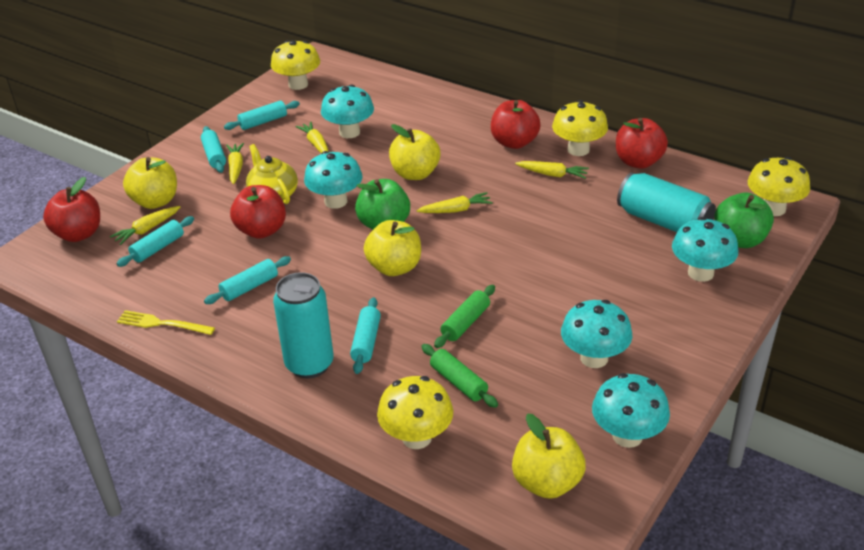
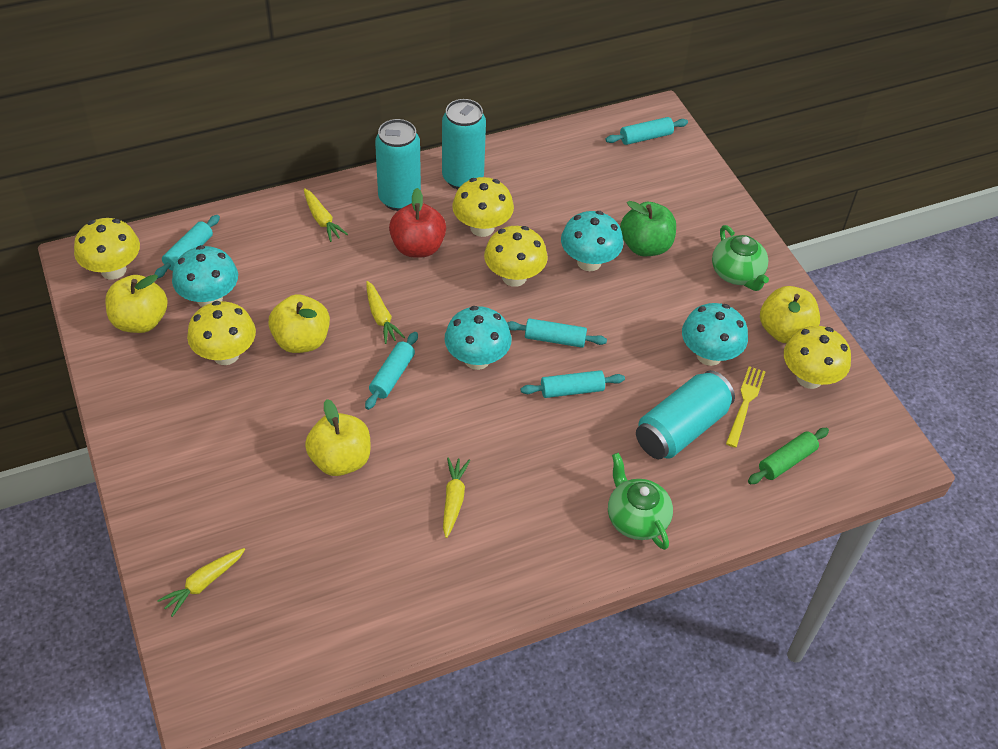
green apple: 2 -> 1
green rolling pin: 2 -> 1
green teapot: 0 -> 2
red apple: 4 -> 1
turquoise can: 2 -> 3
turquoise mushroom: 5 -> 4
yellow carrot: 5 -> 4
yellow mushroom: 4 -> 5
yellow teapot: 1 -> 0

